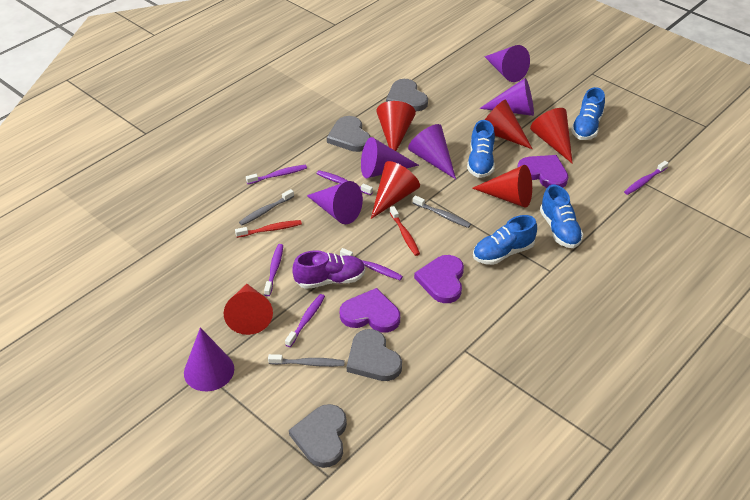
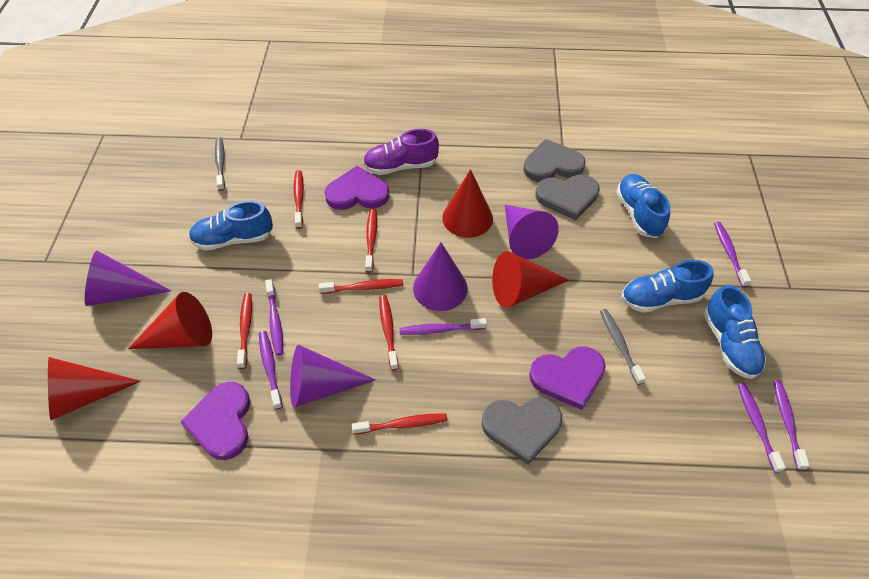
grey heart: 4 -> 3
grey toothbrush: 3 -> 2
purple cone: 6 -> 4
red cone: 6 -> 4
red toothbrush: 2 -> 6

